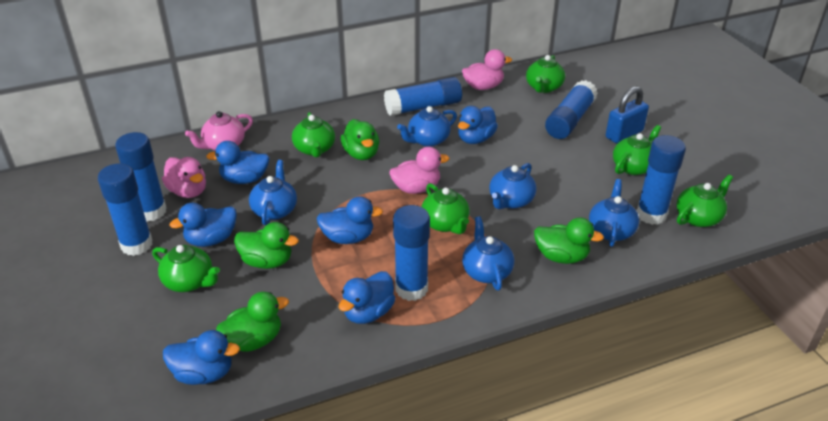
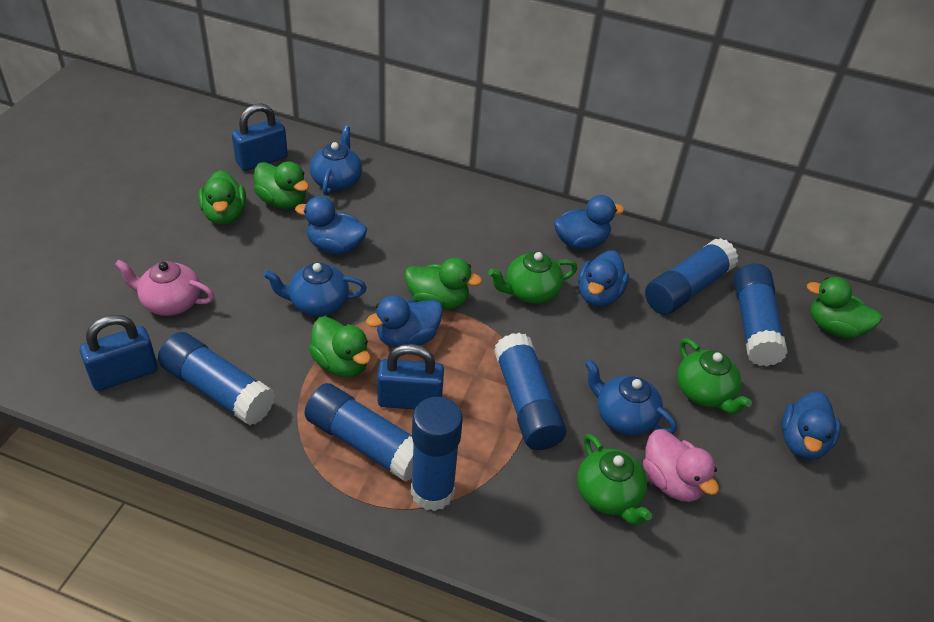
blue duck: 6 -> 5
blue padlock: 1 -> 3
blue teapot: 5 -> 3
green duck: 4 -> 5
green teapot: 6 -> 3
pink duck: 3 -> 1

